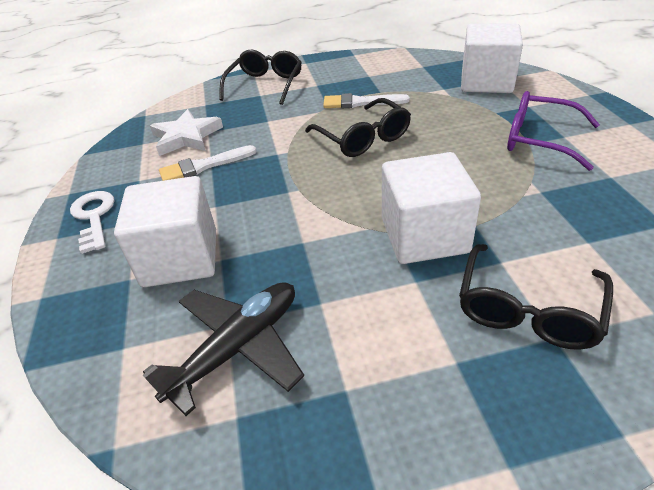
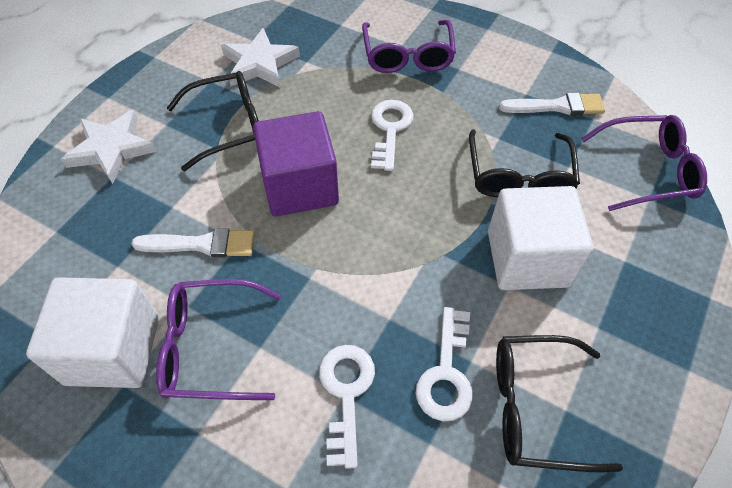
black plane: 1 -> 0
purple cube: 0 -> 1
purple glasses: 1 -> 3
white cube: 3 -> 2
white key: 1 -> 3
white star: 1 -> 2

